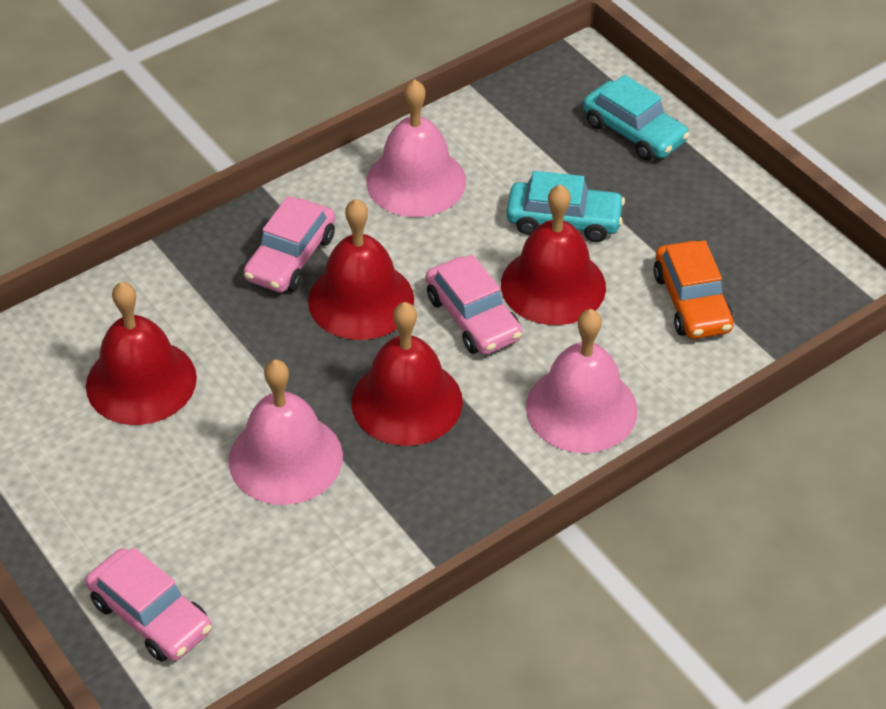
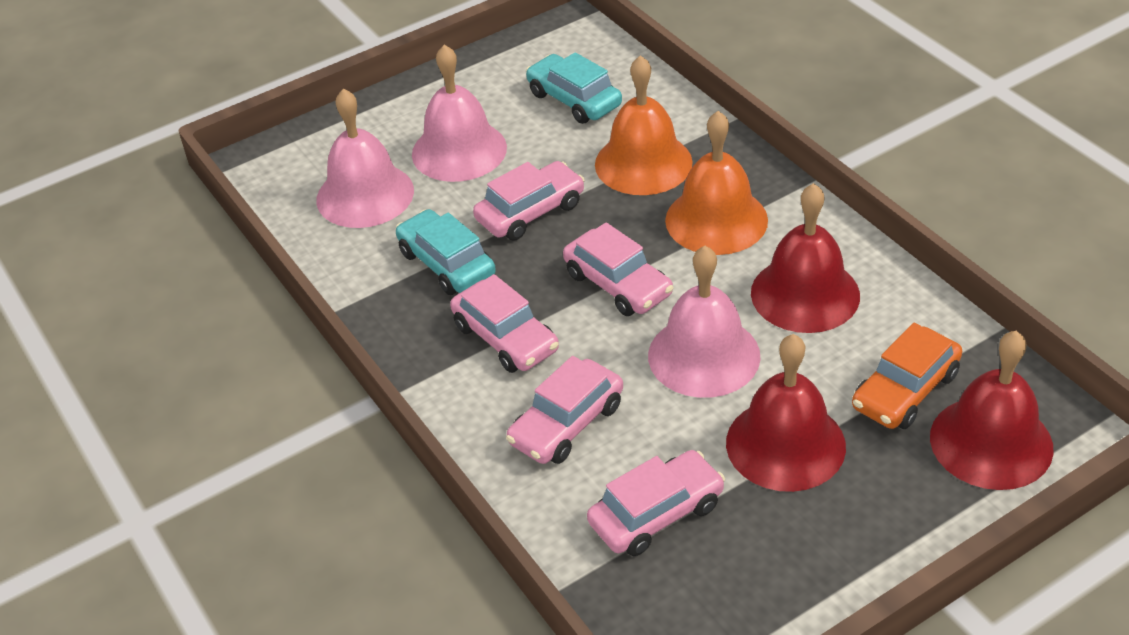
orange bell: 0 -> 2
pink car: 3 -> 5
red bell: 4 -> 3

